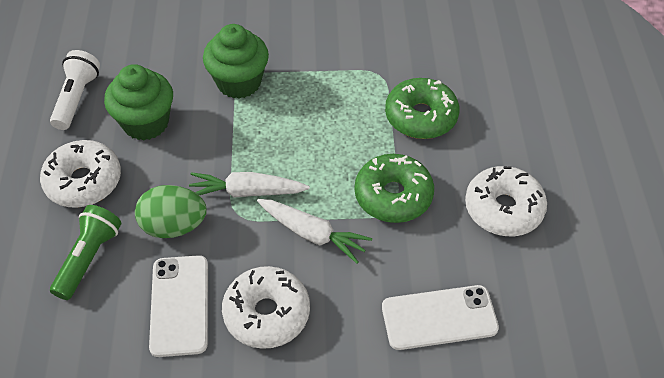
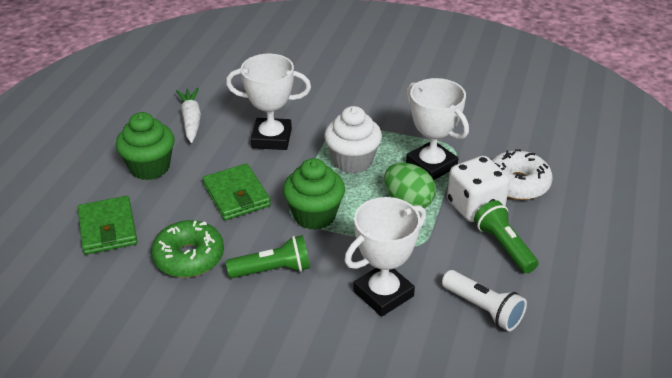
green donut: 2 -> 1
green flashlight: 1 -> 2
green wallet: 0 -> 2
white carrot: 2 -> 1
white cupcake: 0 -> 1
white dice: 0 -> 1
white donut: 3 -> 1
white phone: 2 -> 0
white trophy: 0 -> 3

